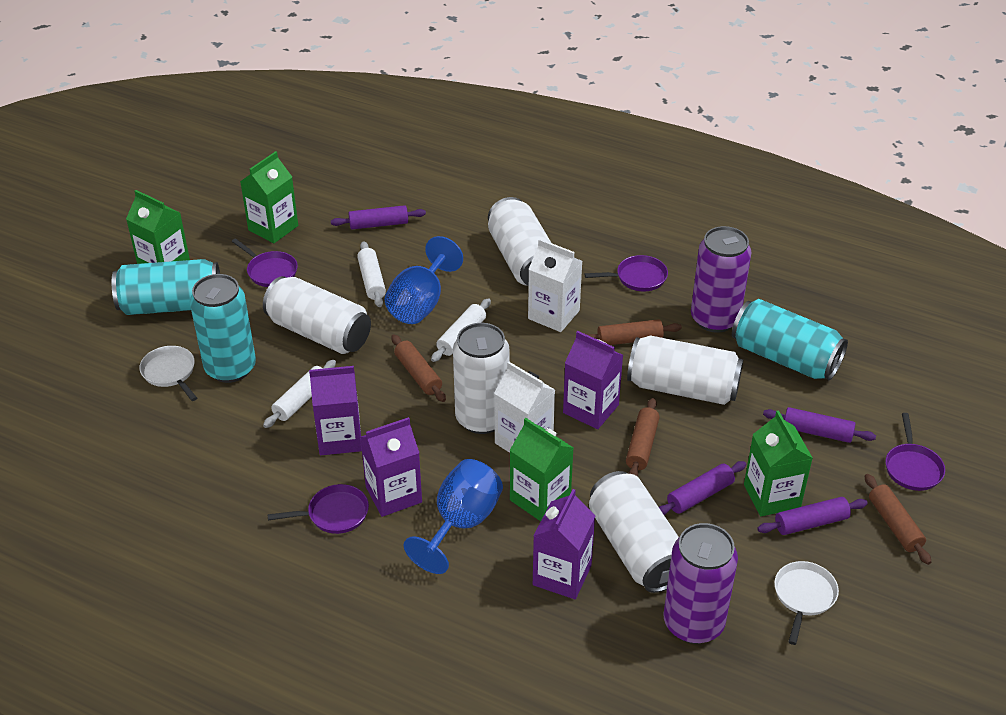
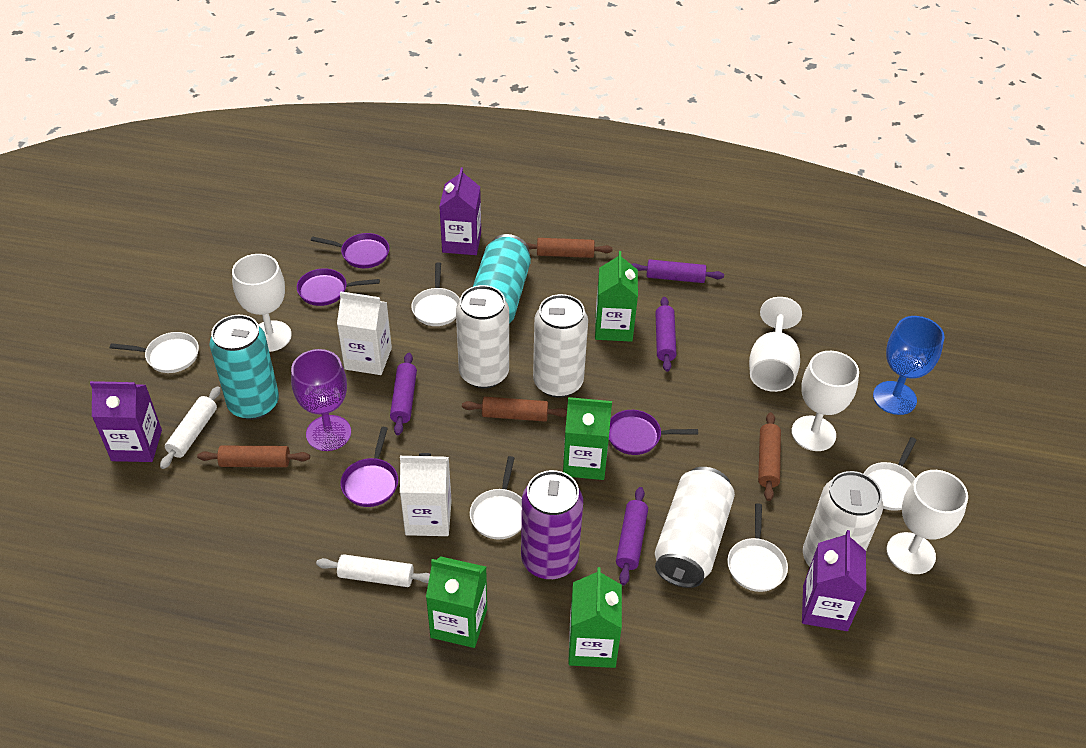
blue goblet: 2 -> 1
purple can: 2 -> 1
purple carton: 4 -> 3
purple goblet: 0 -> 1
turquoise can: 3 -> 2
white can: 5 -> 4
white goblet: 0 -> 4
white pan: 2 -> 5
white rolling pin: 3 -> 2

